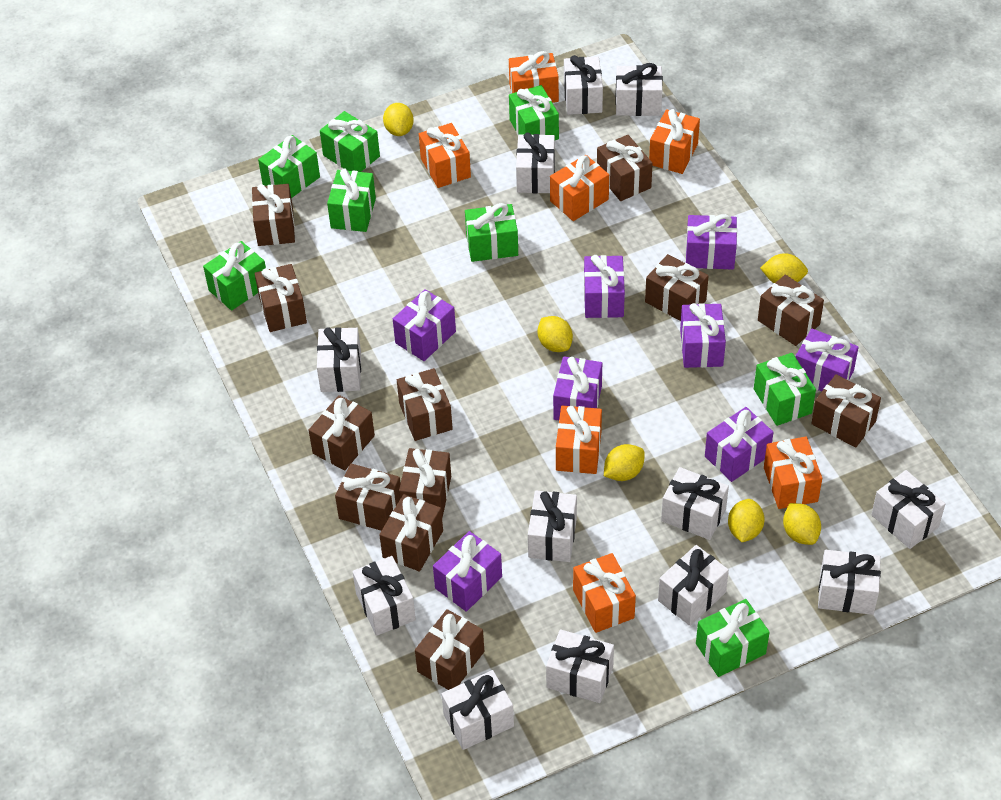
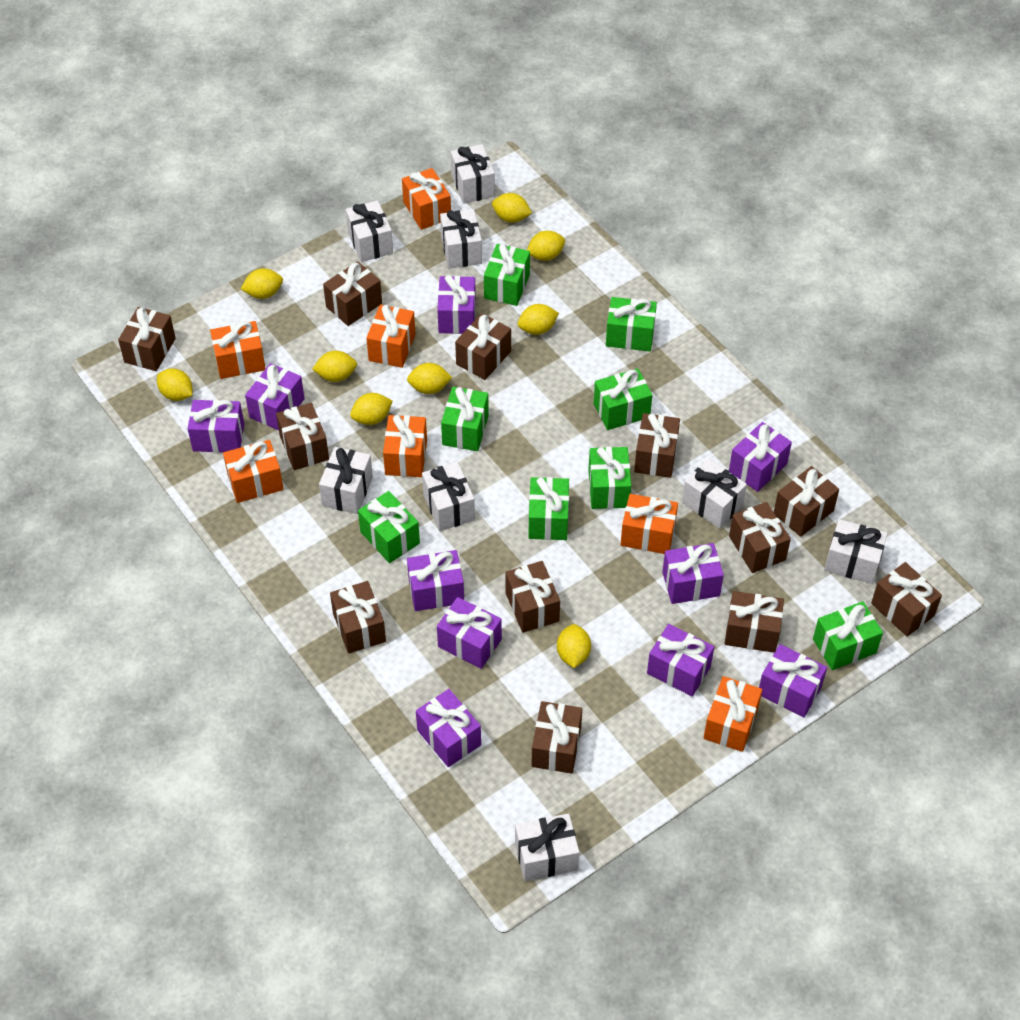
purple gift: 8 -> 10
white gift: 12 -> 8
yellow lemon: 6 -> 9

